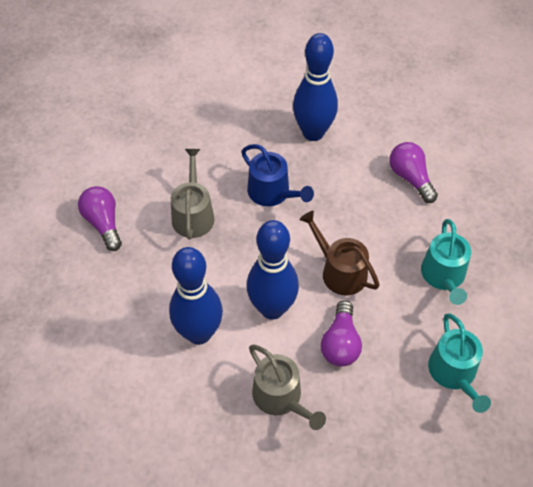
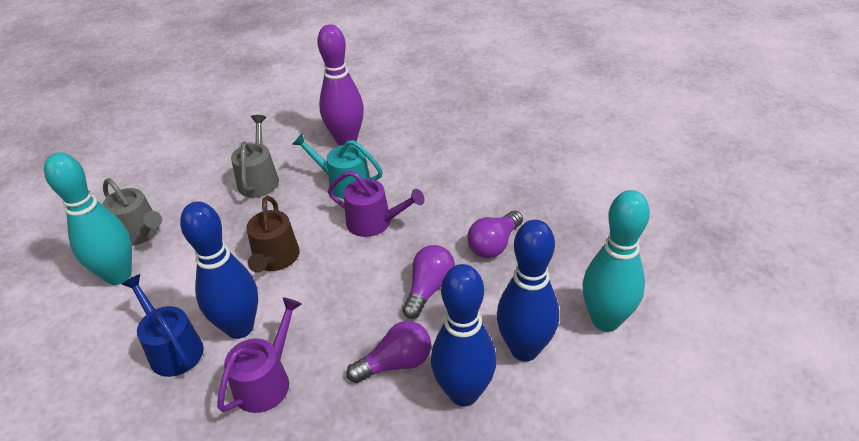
purple bowling pin: 0 -> 1
purple watering can: 0 -> 2
turquoise bowling pin: 0 -> 2
turquoise watering can: 2 -> 1

